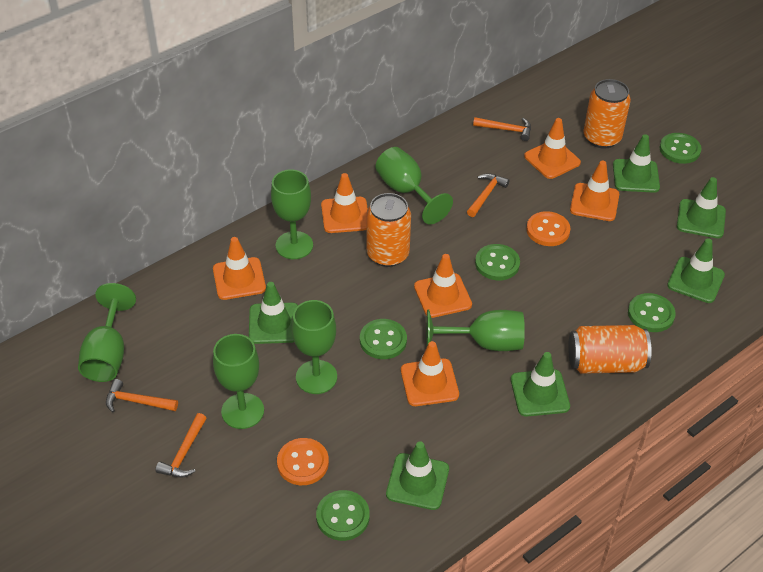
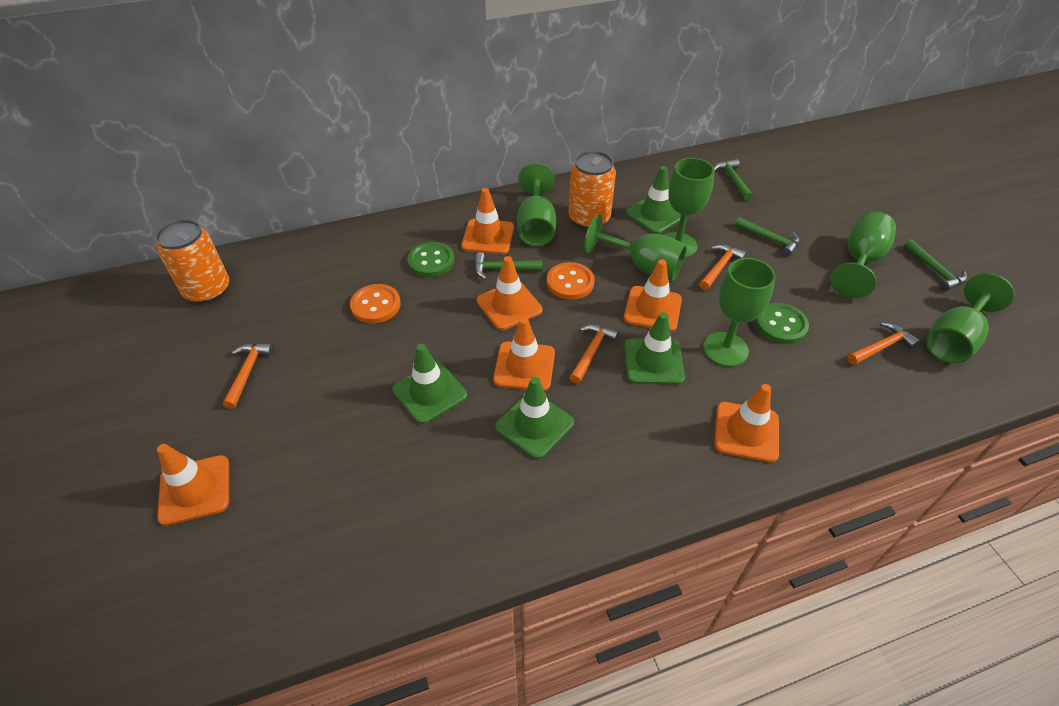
green button: 5 -> 2
green hammer: 0 -> 4
green traffic cone: 6 -> 4
orange can: 3 -> 2

